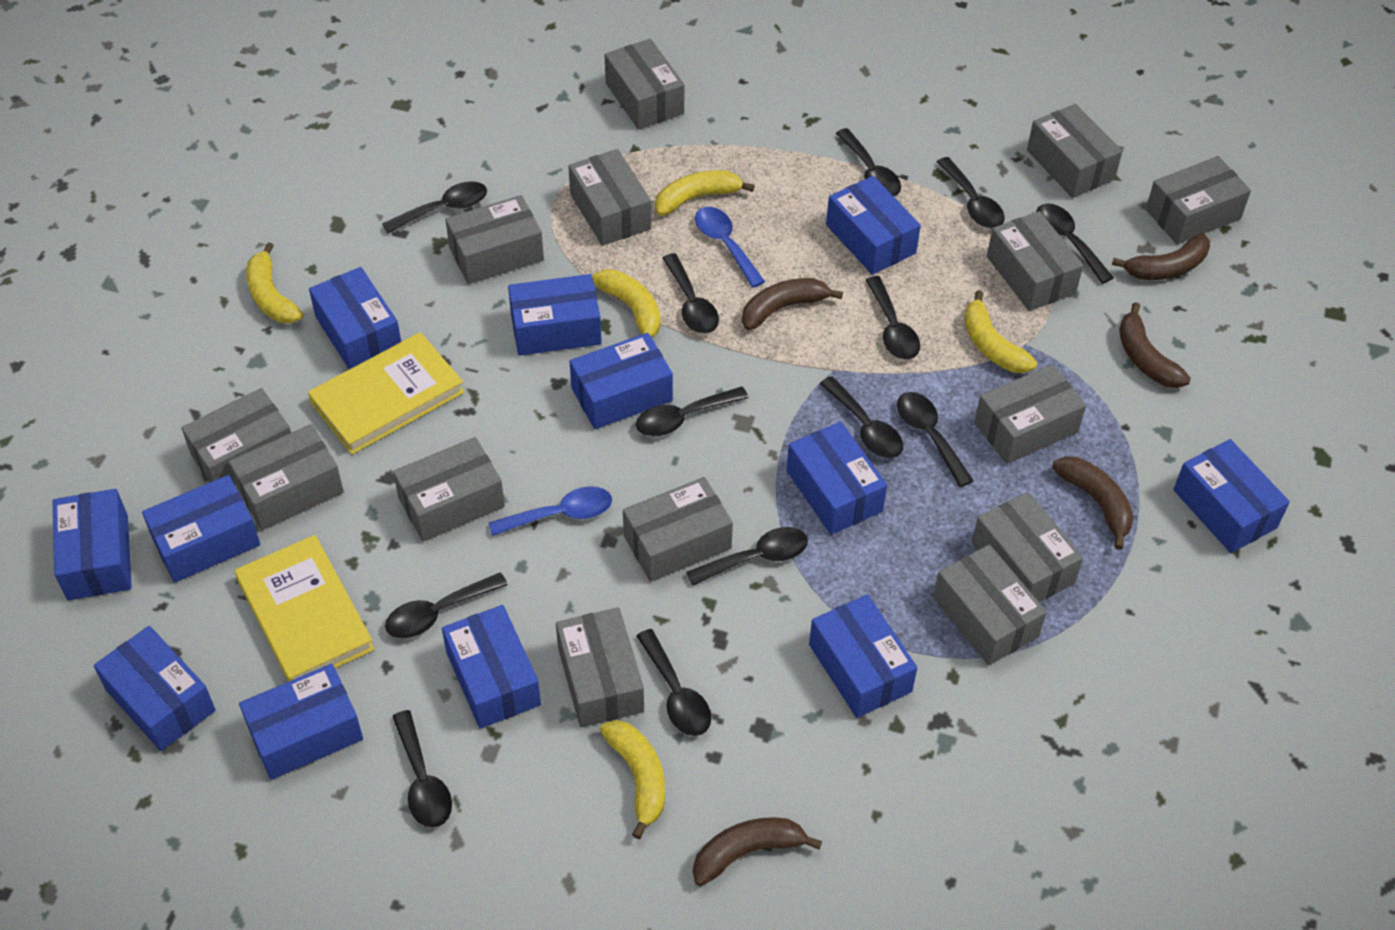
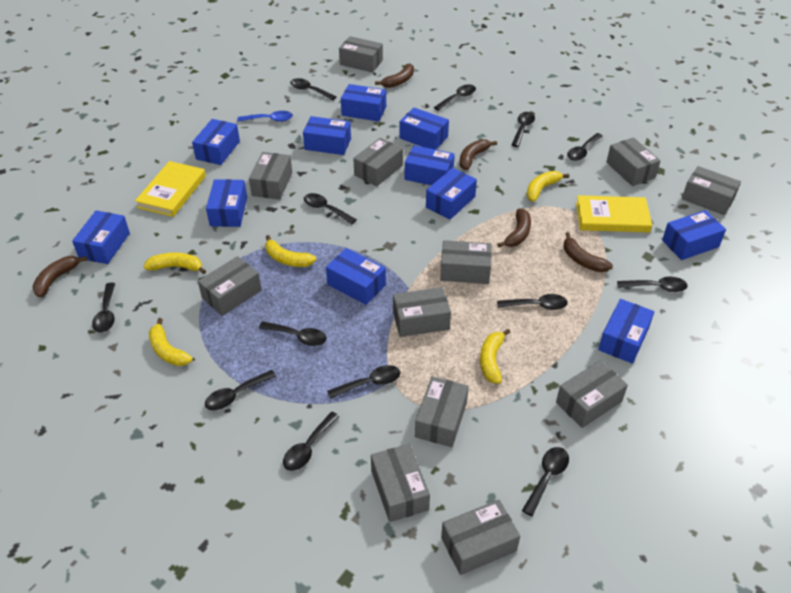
blue box: 12 -> 11
blue spoon: 2 -> 1
grey box: 14 -> 12

